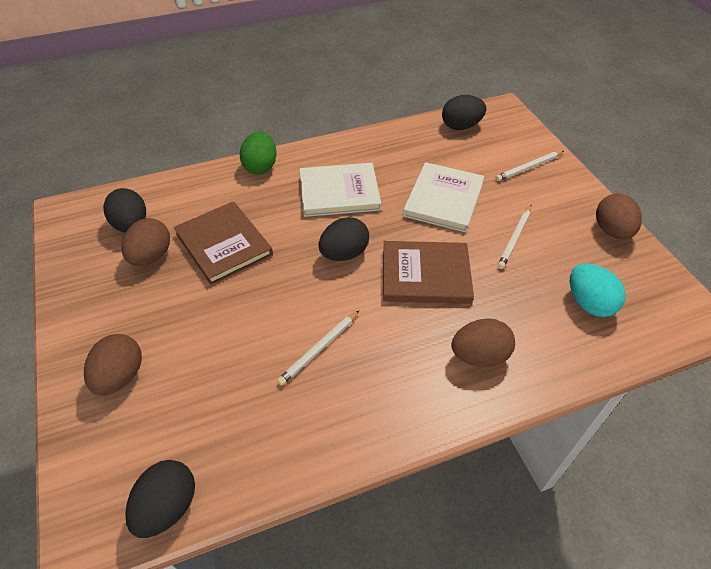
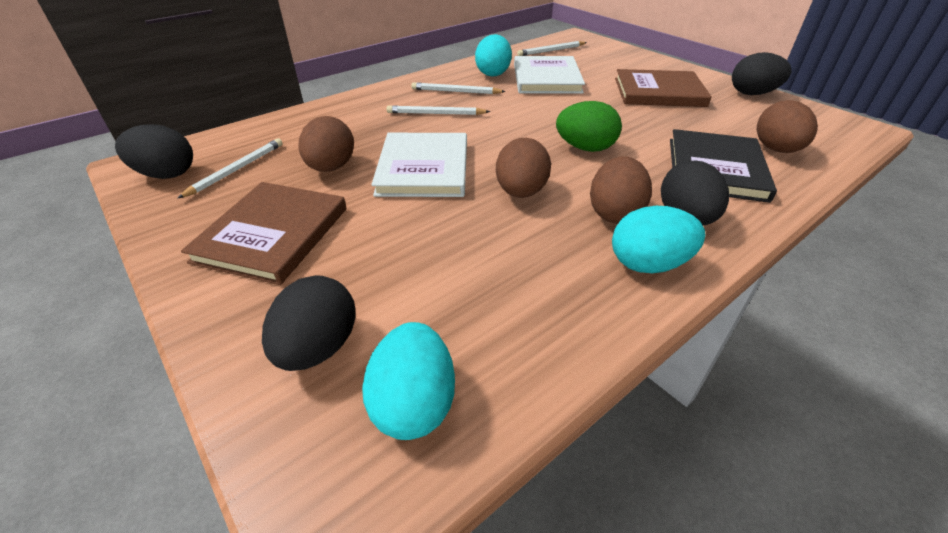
black book: 0 -> 1
turquoise egg: 1 -> 3
white pencil: 3 -> 4

